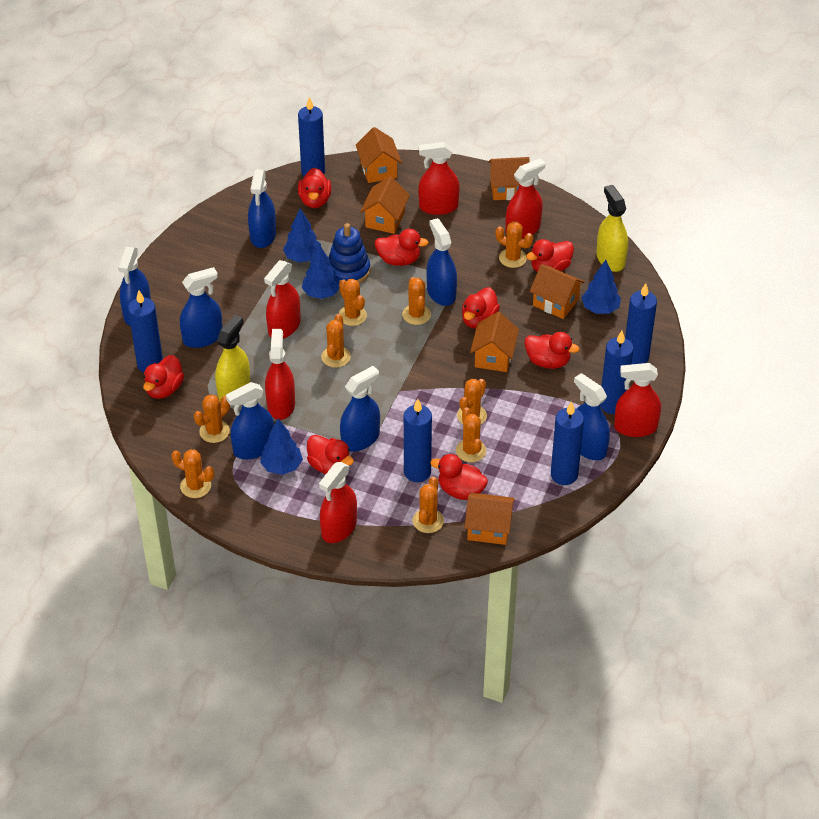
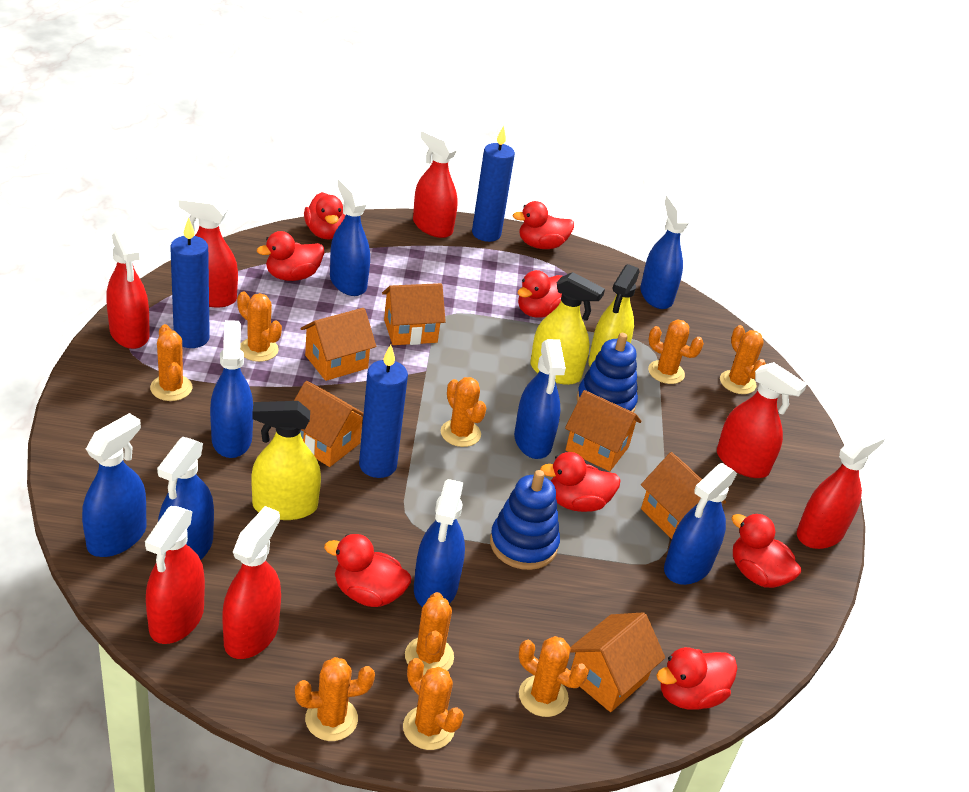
blue candle: 6 -> 3
blue spray bottle: 7 -> 8
blue stacking toy: 1 -> 2
blue tree: 4 -> 0
red spray bottle: 6 -> 7
yellow spray bottle: 2 -> 3

